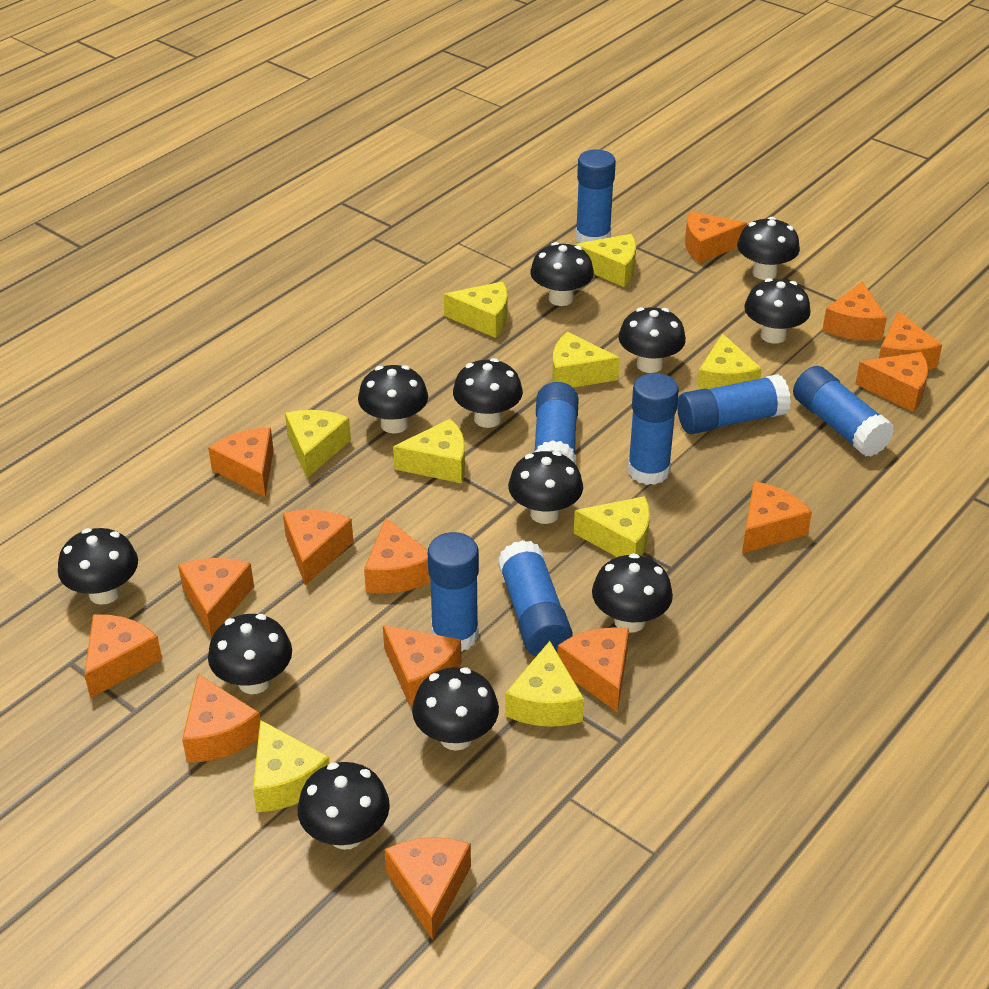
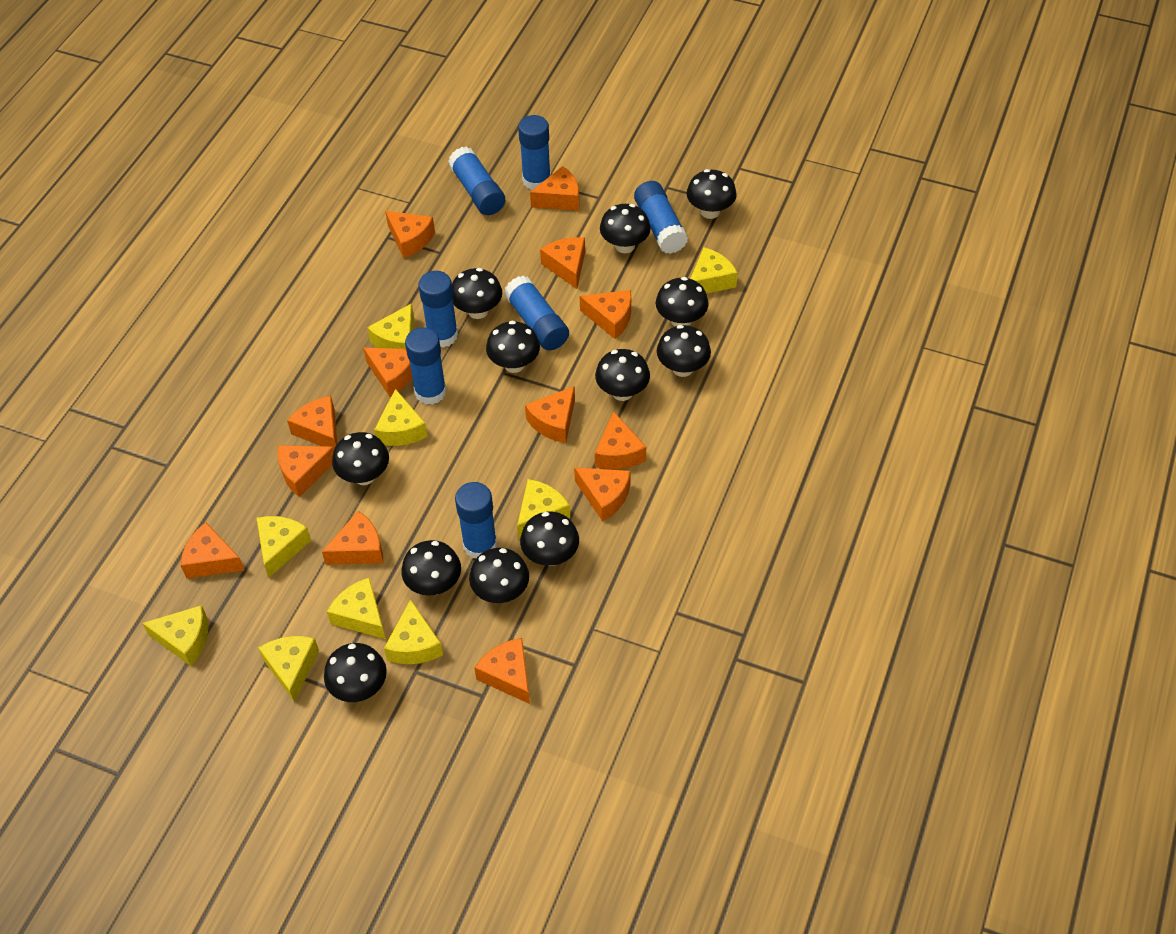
orange cheese: 14 -> 13

